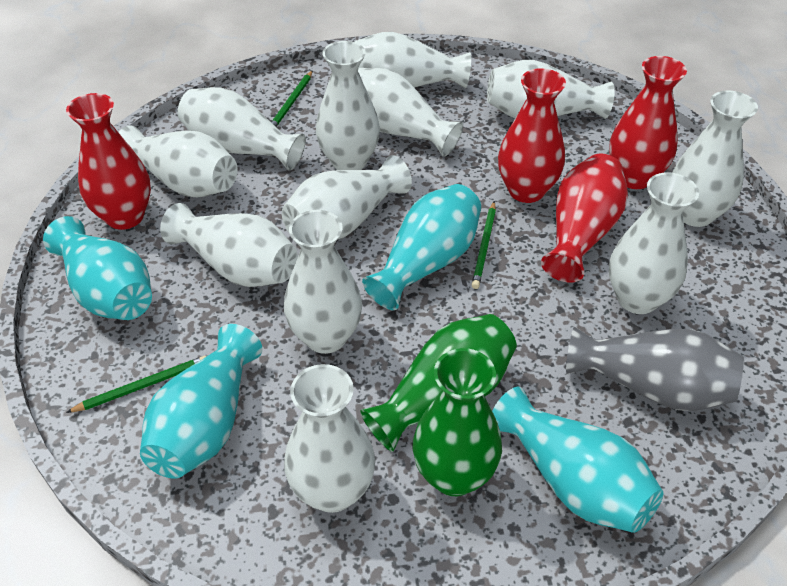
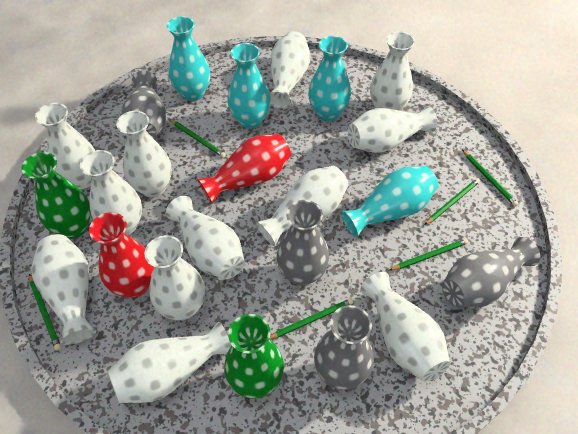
green pencil: 3 -> 6
grey vase: 1 -> 4
red vase: 4 -> 2

